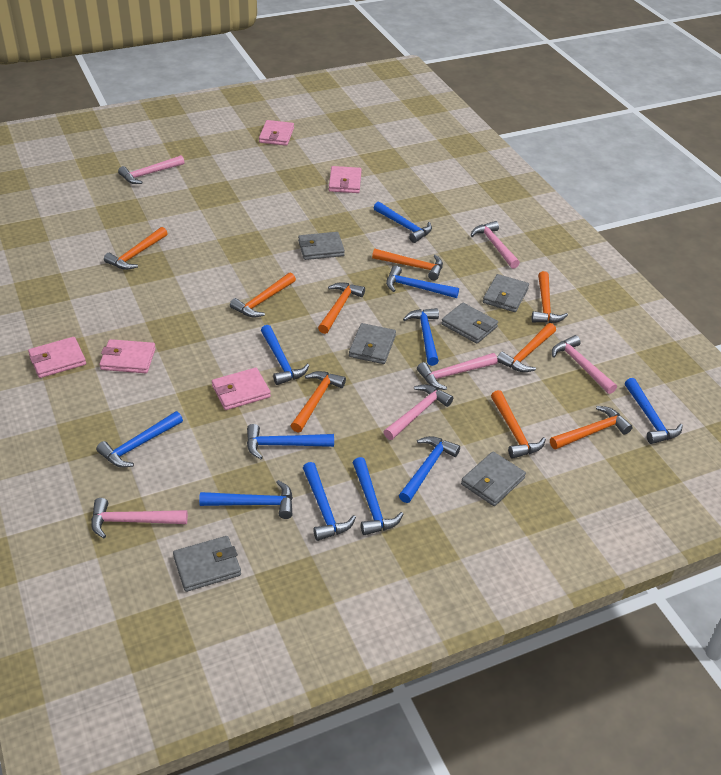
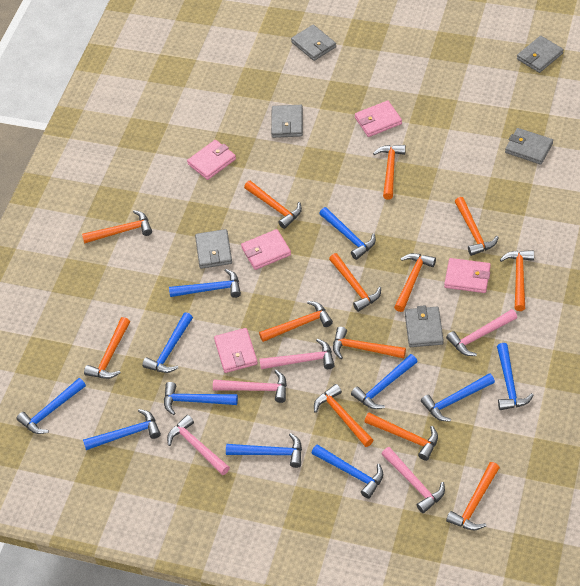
orange hammer: 9 -> 13
pink hammer: 6 -> 5

